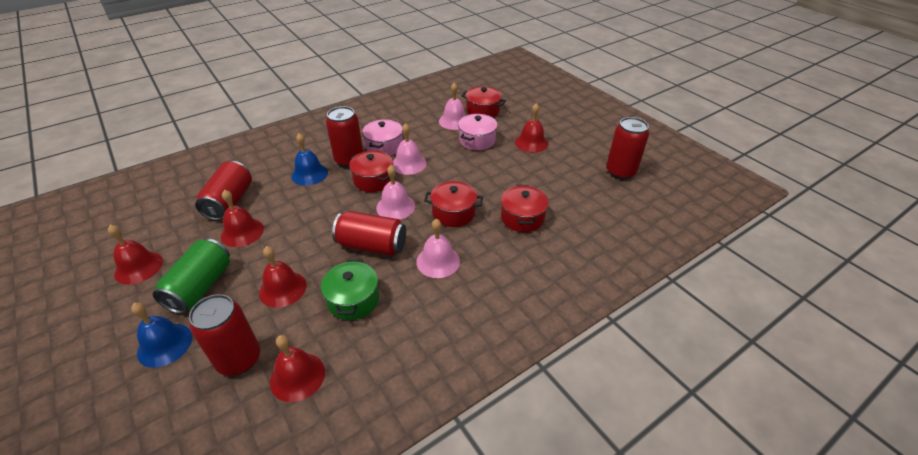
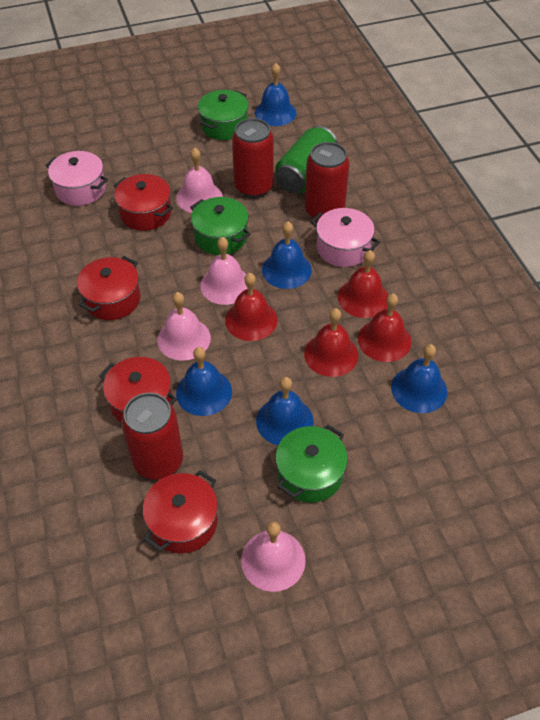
blue bell: 2 -> 5
green pot: 1 -> 3
red bell: 5 -> 4
red can: 5 -> 3

